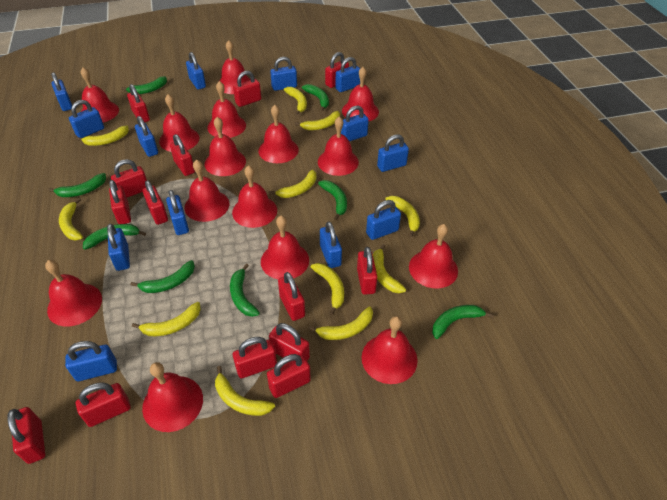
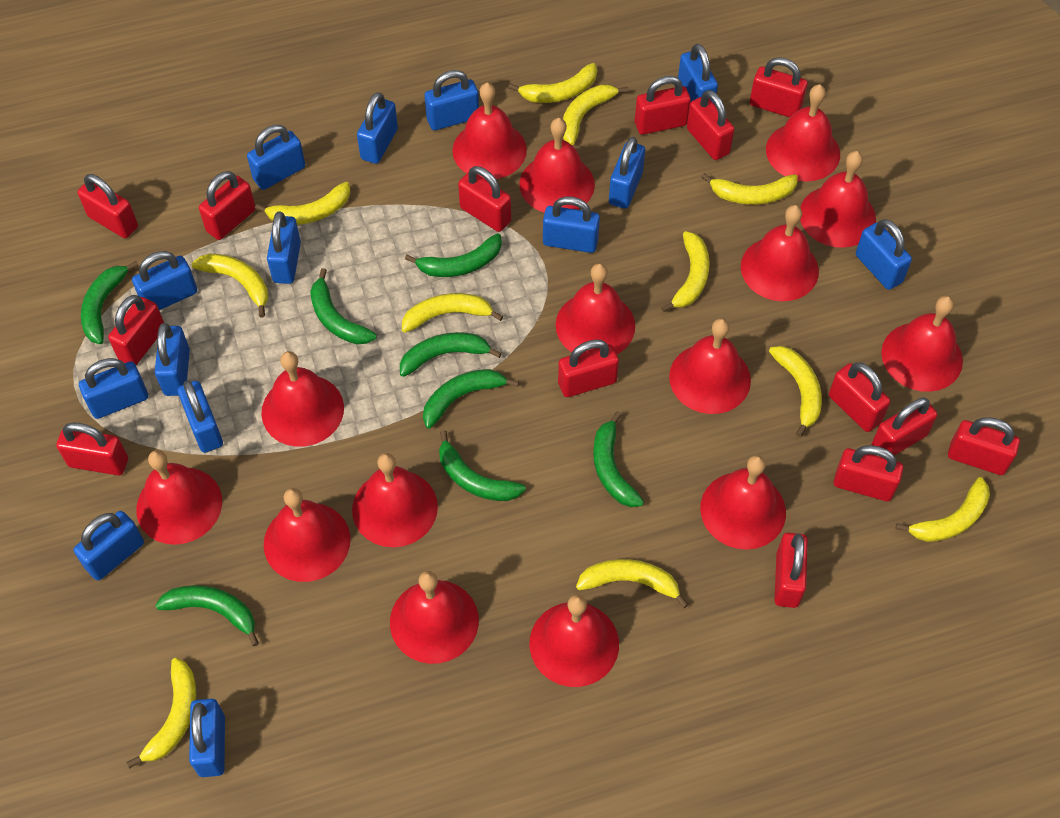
blue padlock: 13 -> 14

